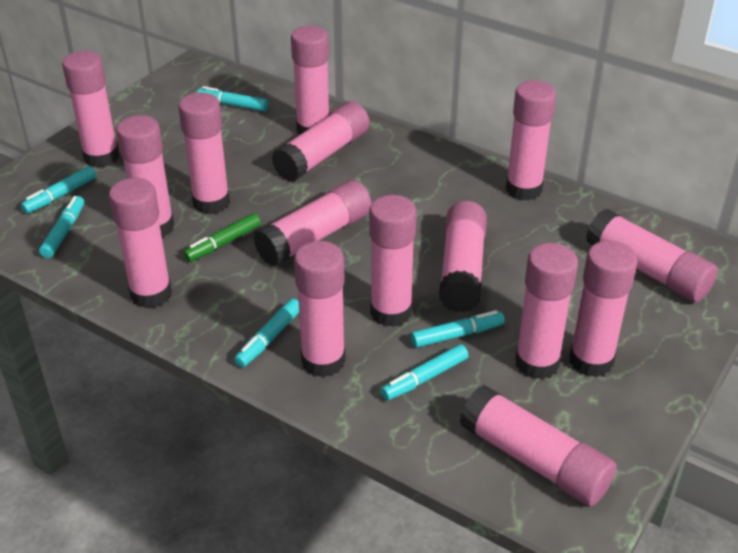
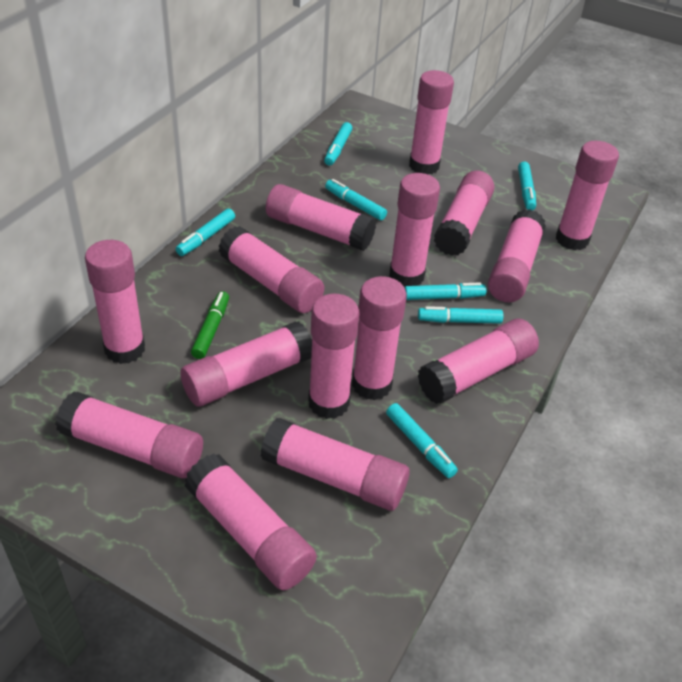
turquoise marker: 6 -> 7

